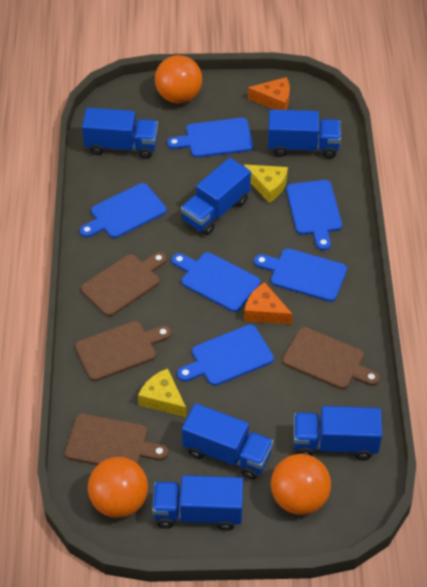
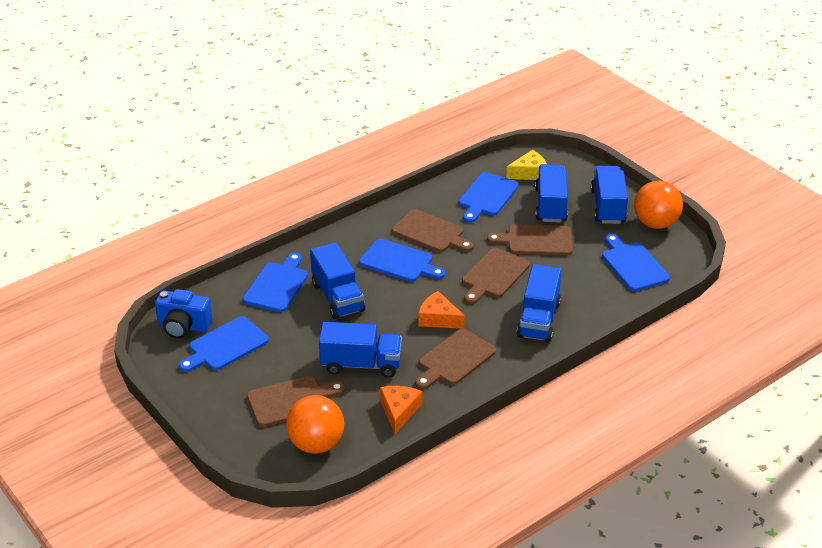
blue camera: 0 -> 1
blue cutting board: 6 -> 5
blue truck: 6 -> 5
brown cutting board: 4 -> 5
orange ball: 3 -> 2
yellow cheese: 2 -> 1

